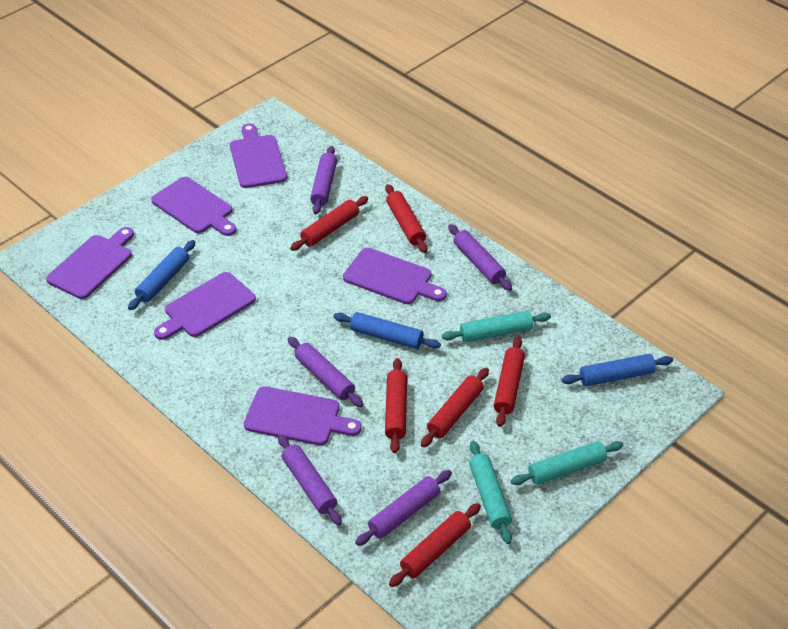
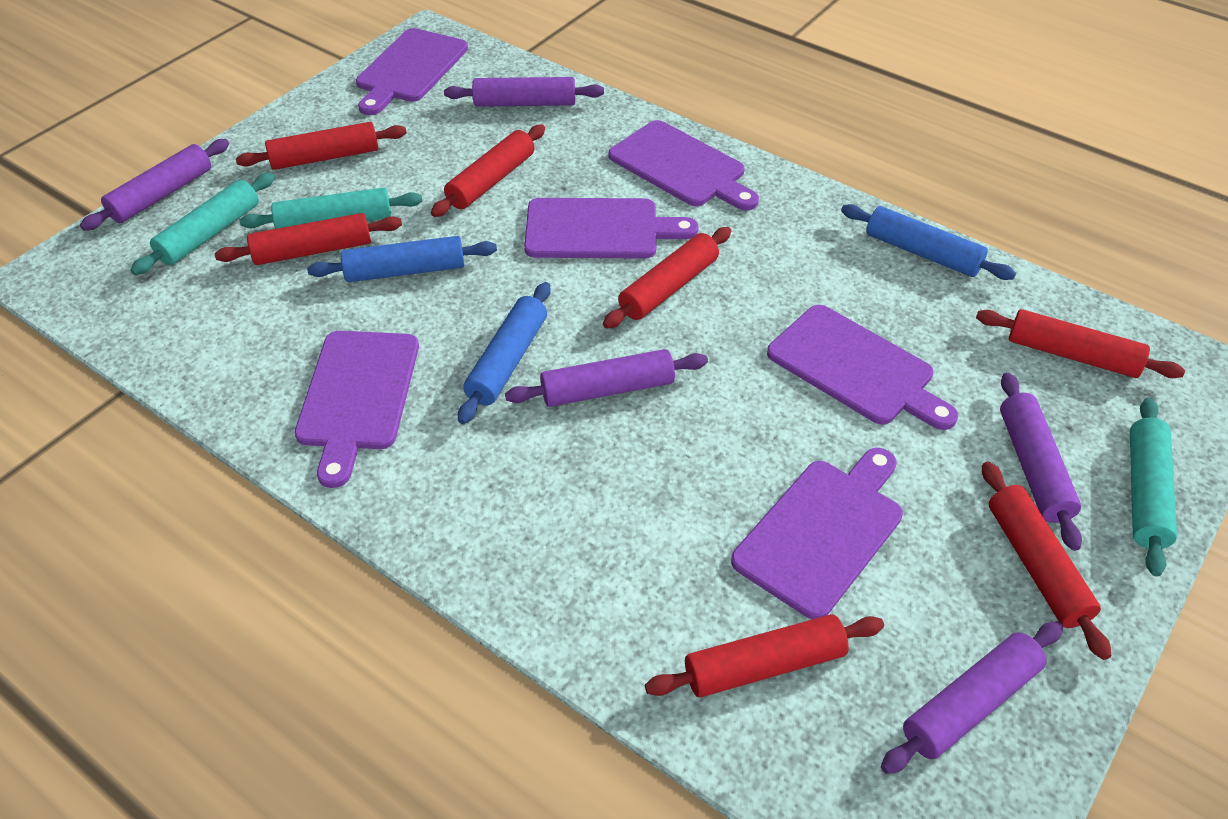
red rolling pin: 6 -> 7

